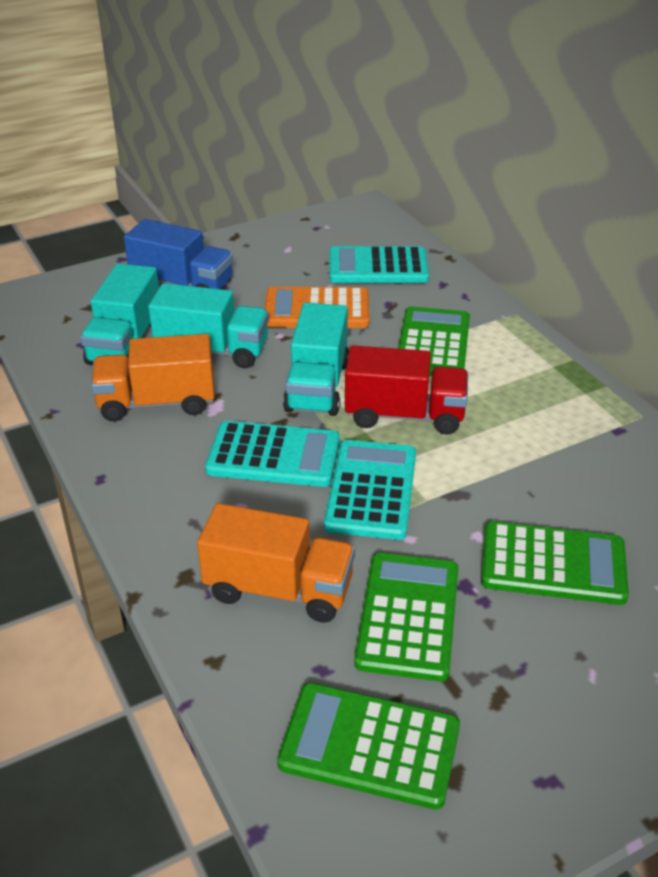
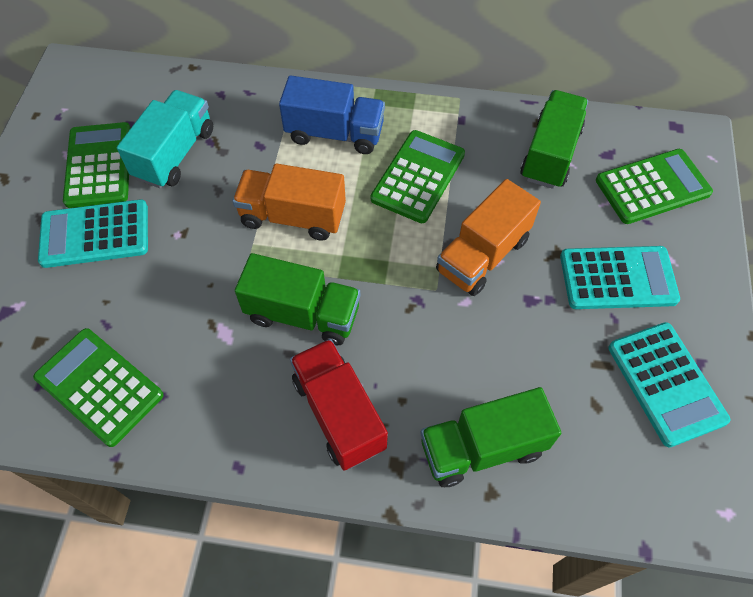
green truck: 0 -> 3
orange calculator: 1 -> 0
turquoise truck: 3 -> 1

